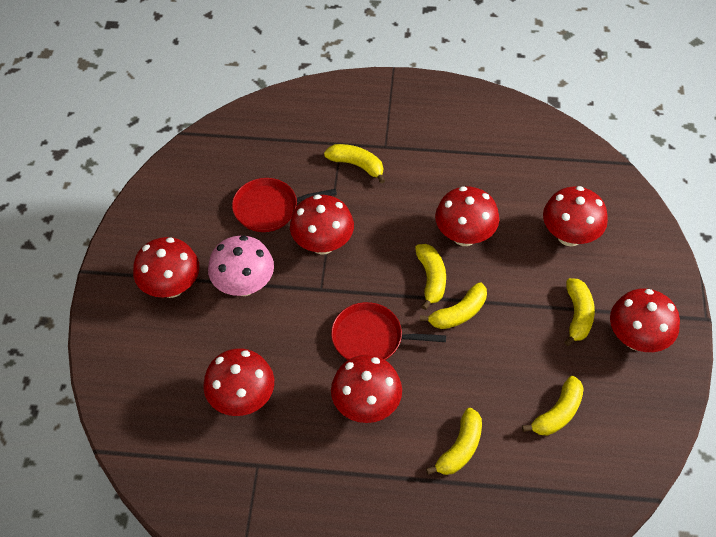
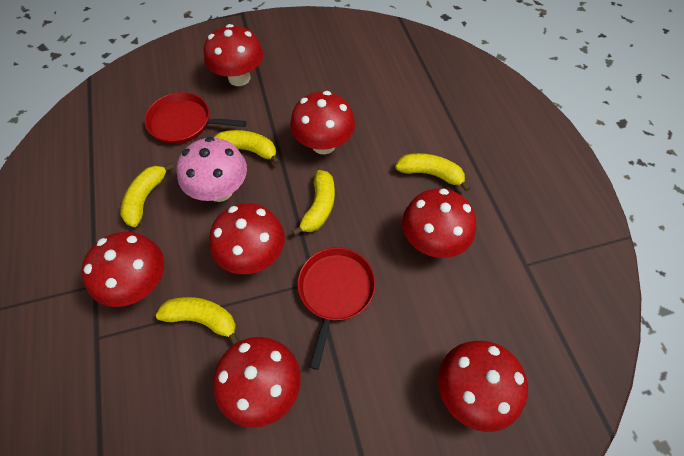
yellow banana: 6 -> 5

